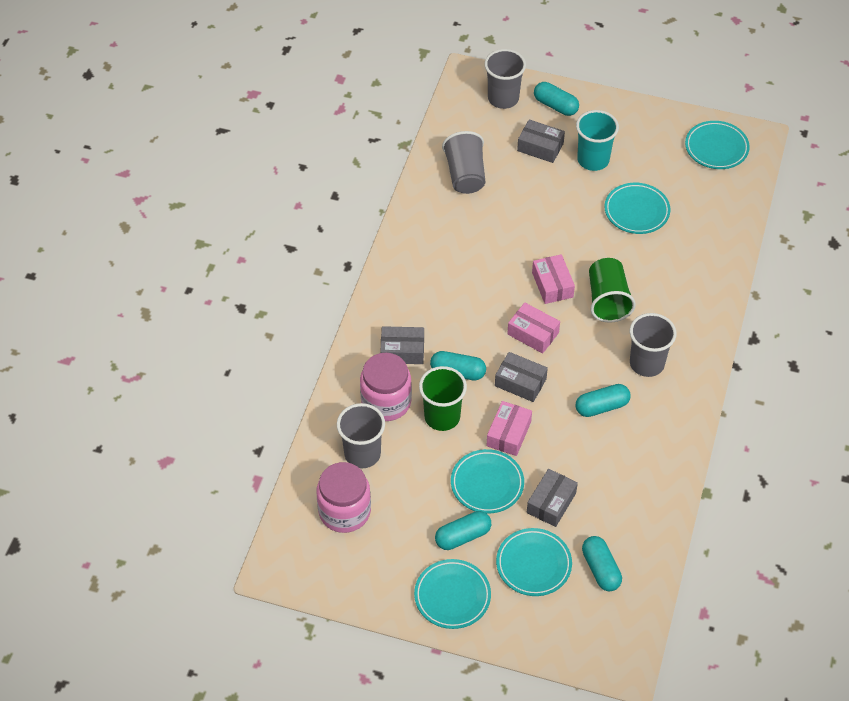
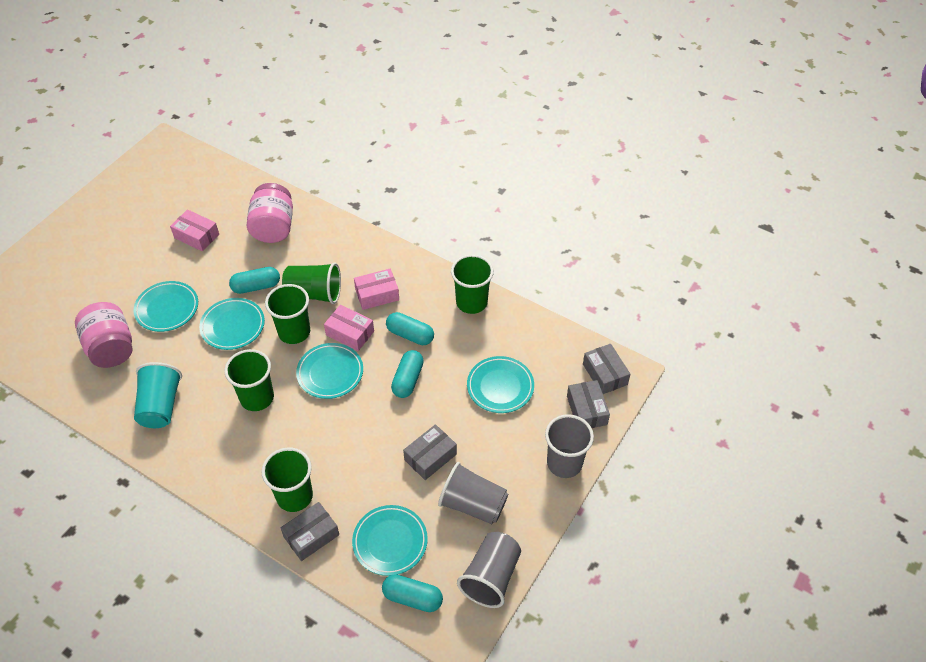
green cup: 2 -> 5
grey cup: 4 -> 3
turquoise capsule: 5 -> 4

